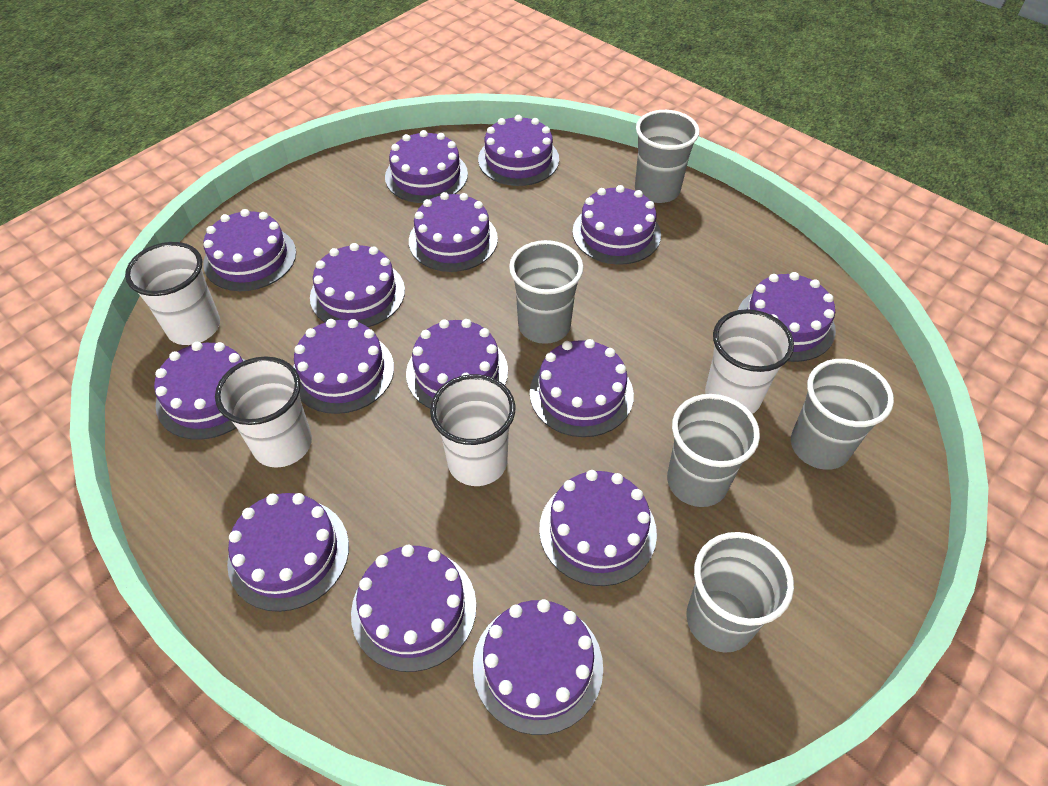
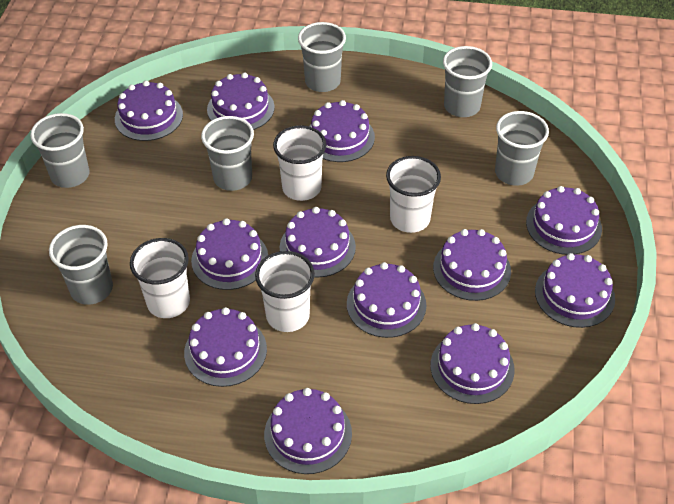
grey cup: 5 -> 6
purple cake: 15 -> 12

